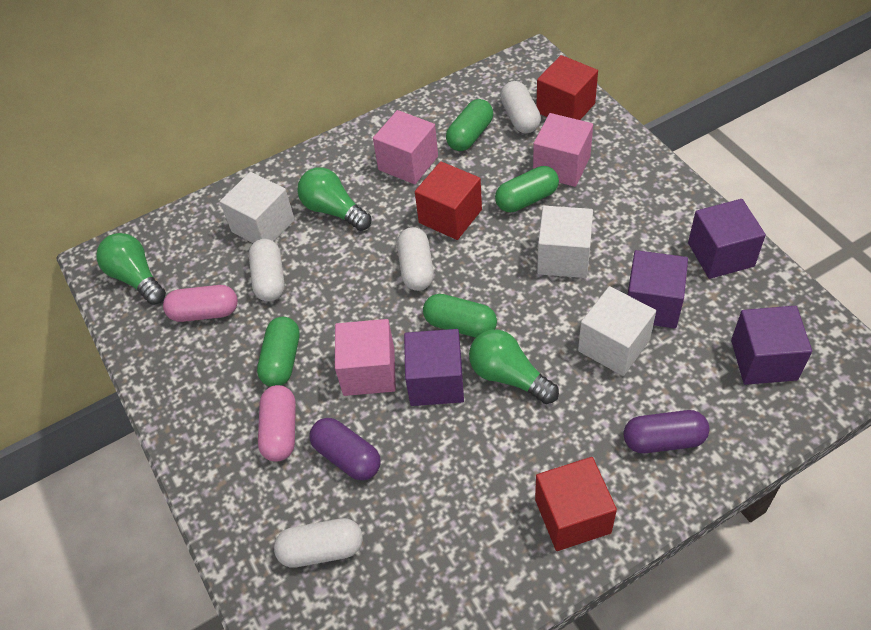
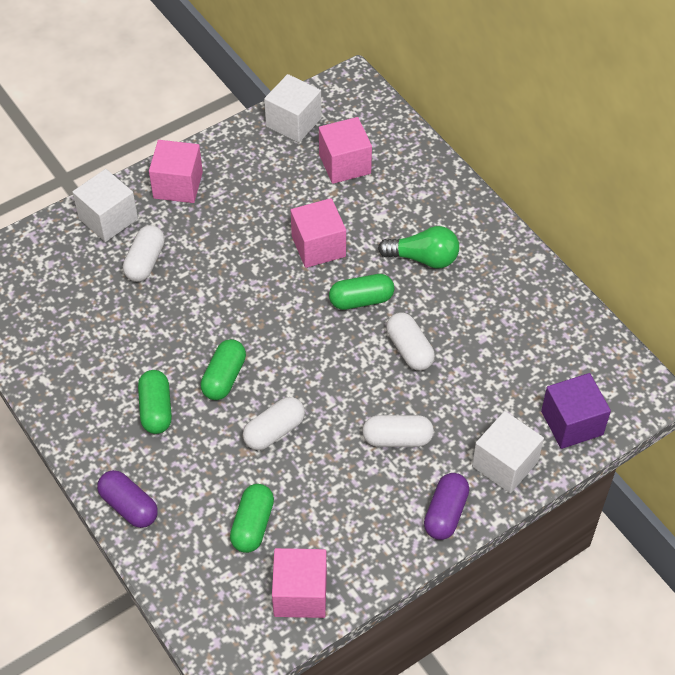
green light bulb: 3 -> 1
pink capsule: 2 -> 0
pink cube: 3 -> 4
purple cube: 4 -> 1
red cube: 3 -> 0

